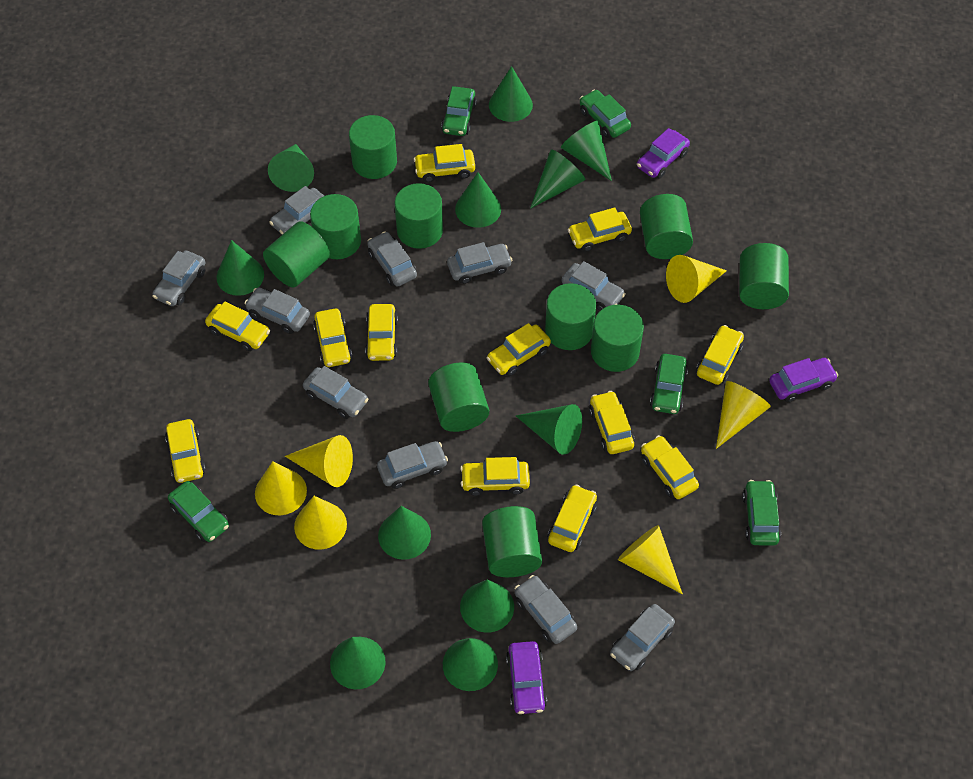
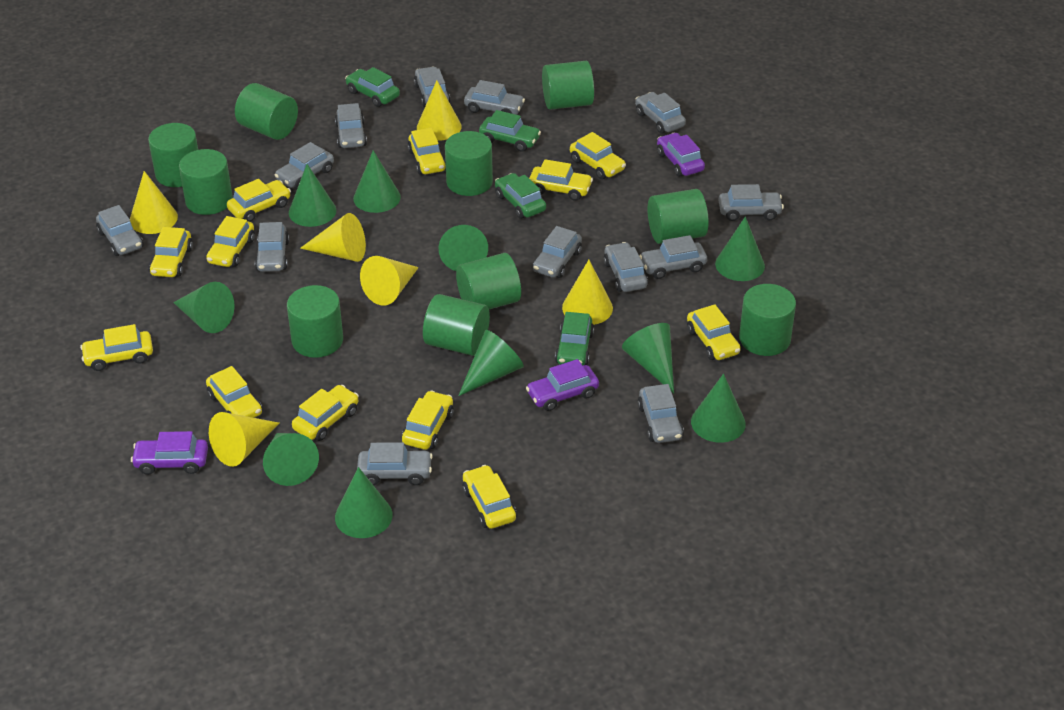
green car: 5 -> 4
green cone: 11 -> 10
grey car: 10 -> 13

